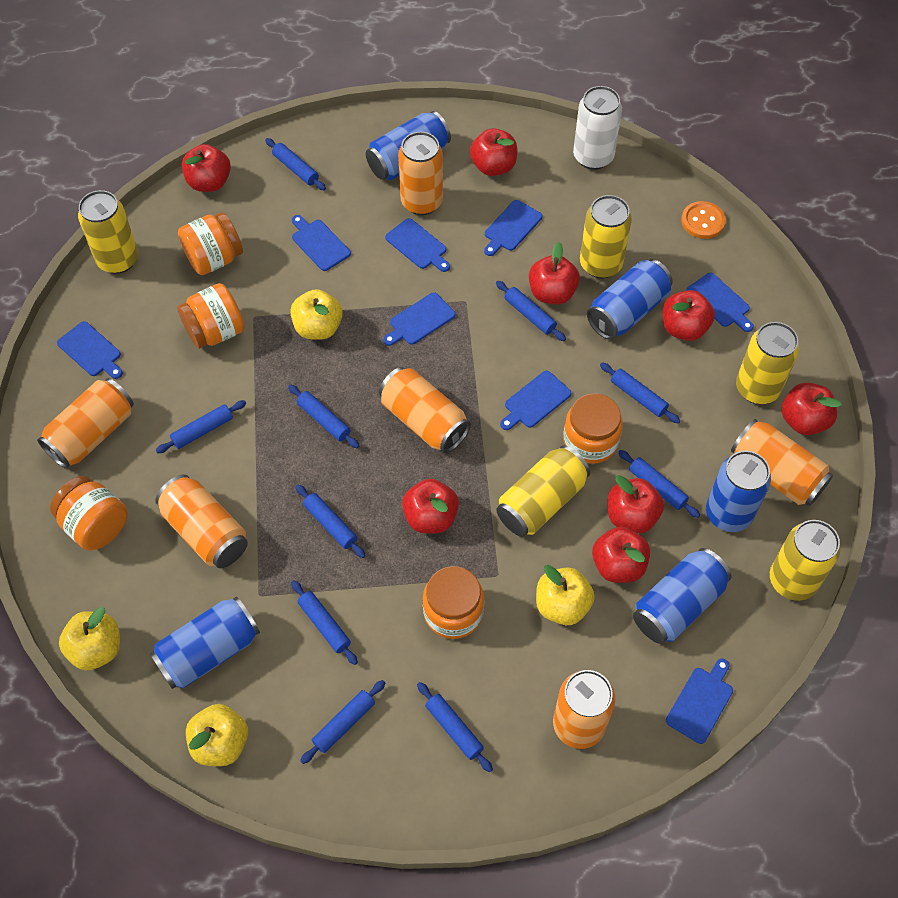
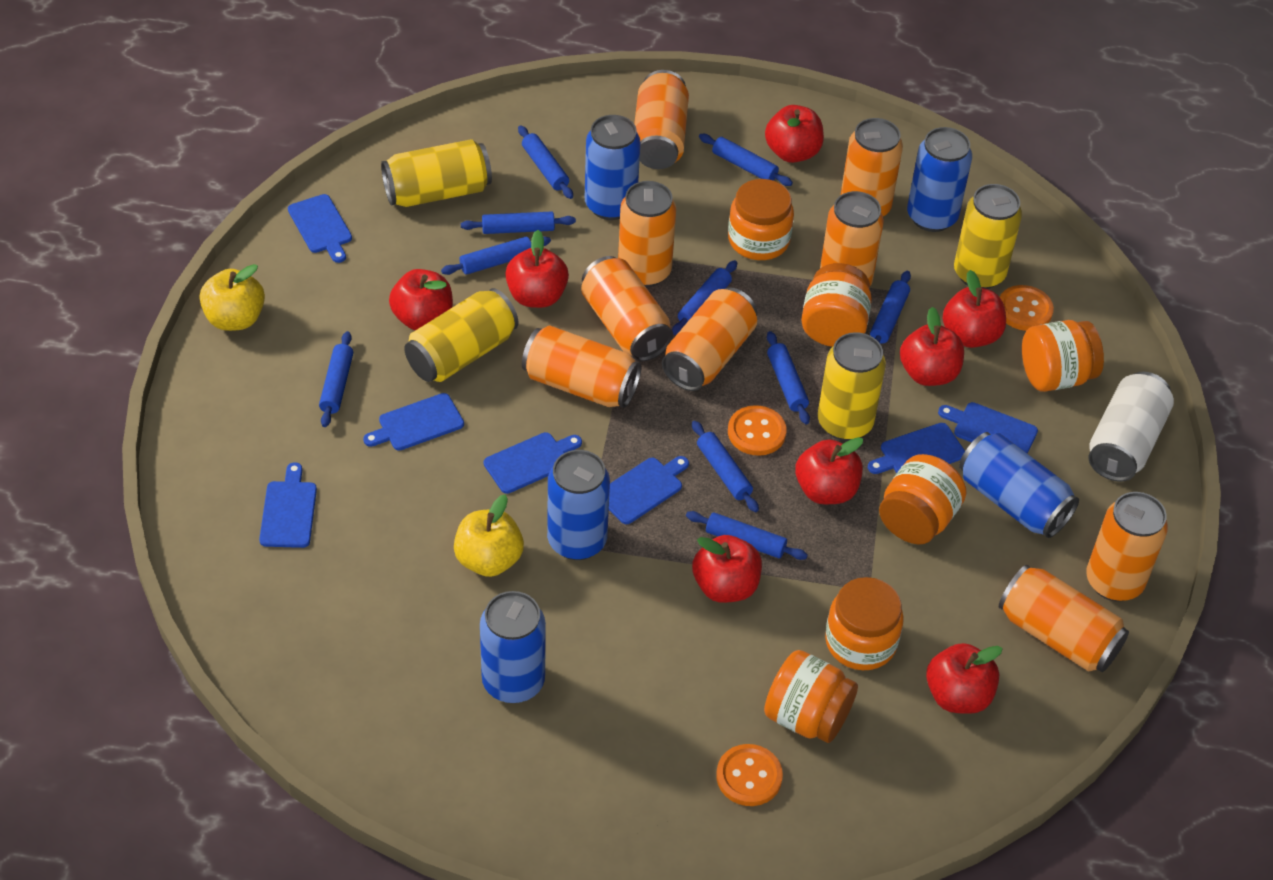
blue cutting board: 8 -> 7
orange button: 1 -> 3
orange can: 6 -> 9
orange jar: 5 -> 6
yellow apple: 4 -> 2
yellow can: 5 -> 4

